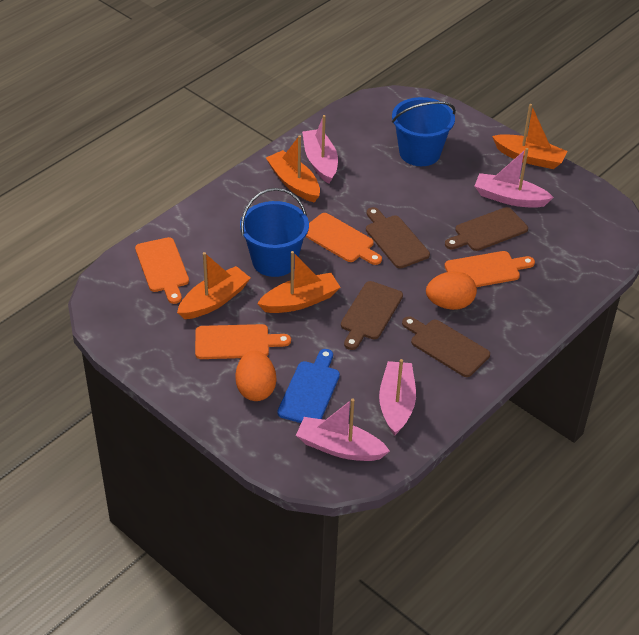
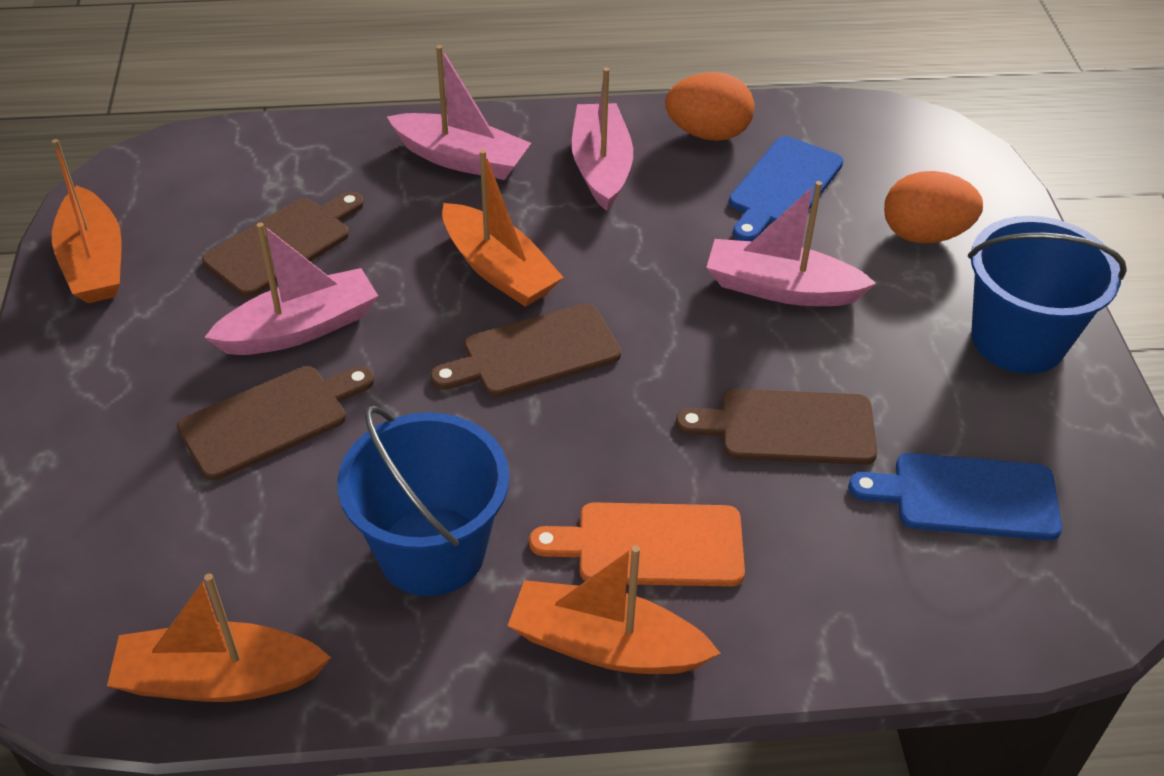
blue cutting board: 1 -> 2
orange cutting board: 4 -> 1

